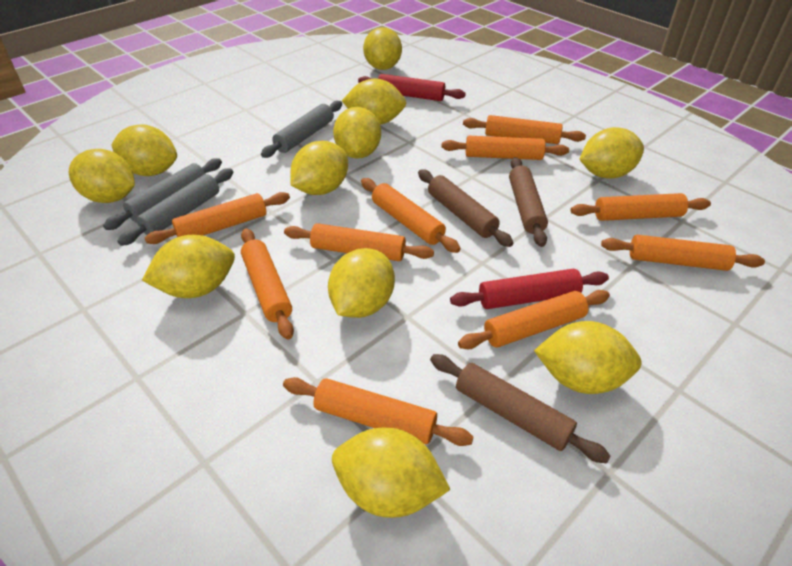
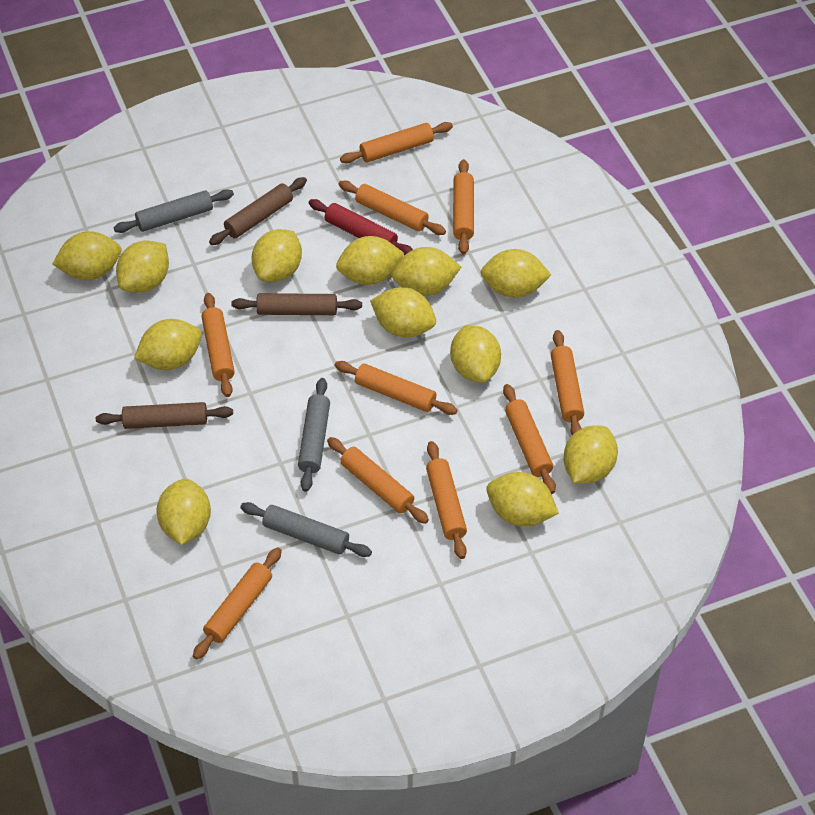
red rolling pin: 2 -> 1
yellow lemon: 11 -> 12

